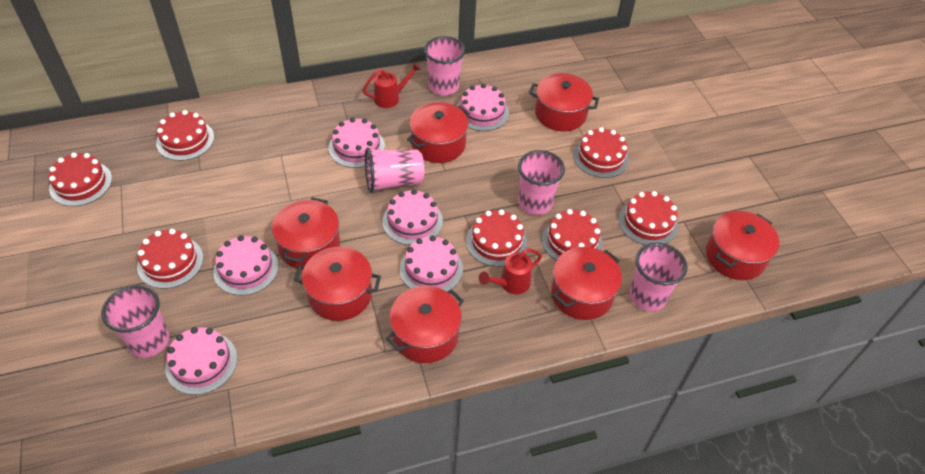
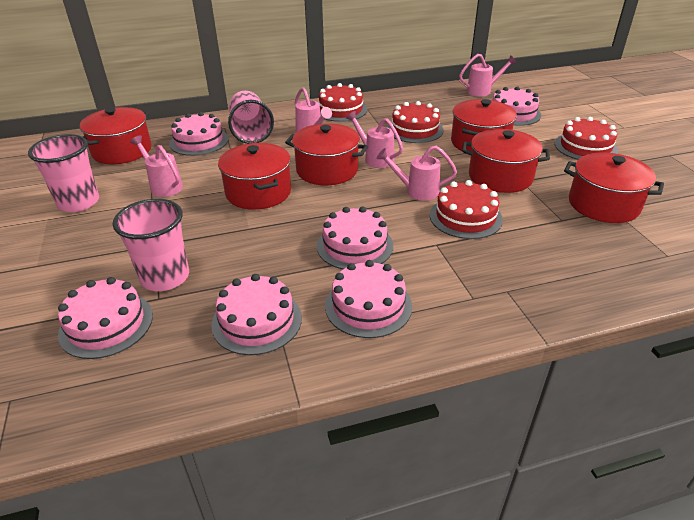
pink cup: 5 -> 3
pink watering can: 0 -> 5
red cake: 7 -> 4
red pot: 7 -> 6
red watering can: 2 -> 0

